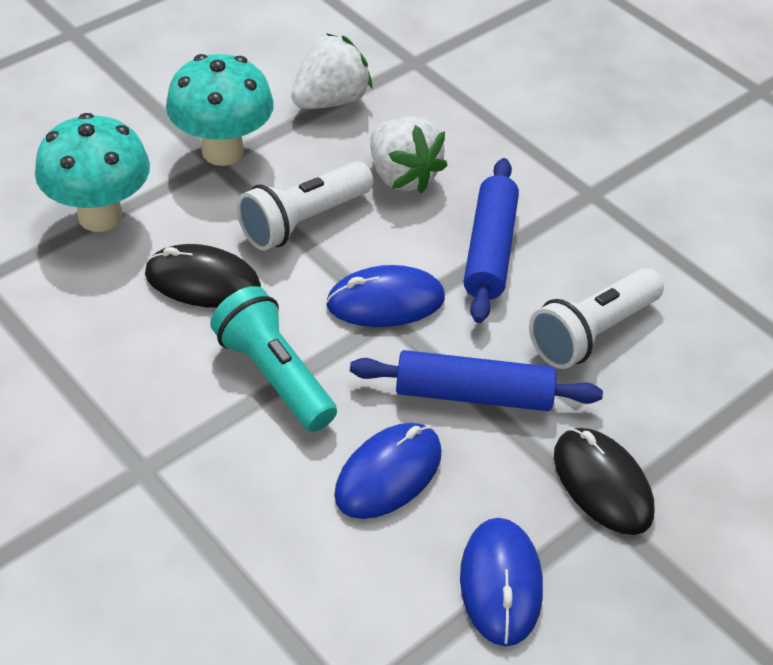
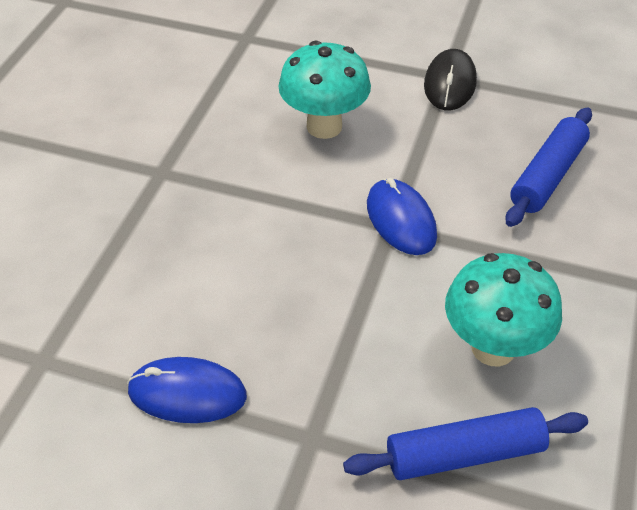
black mouse: 2 -> 1
blue mouse: 3 -> 2
turquoise flashlight: 1 -> 0
white flashlight: 2 -> 0
white strawberry: 2 -> 0

